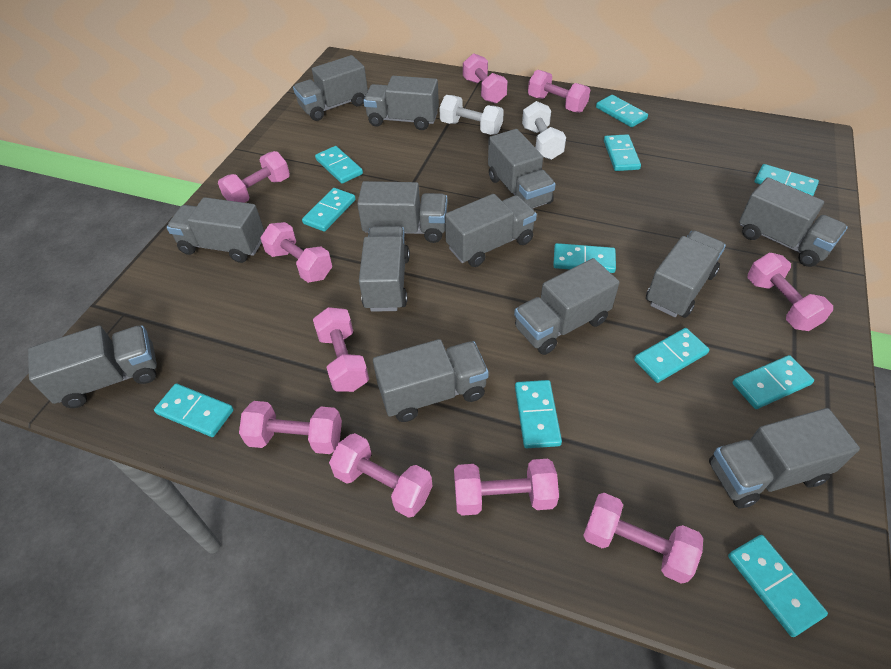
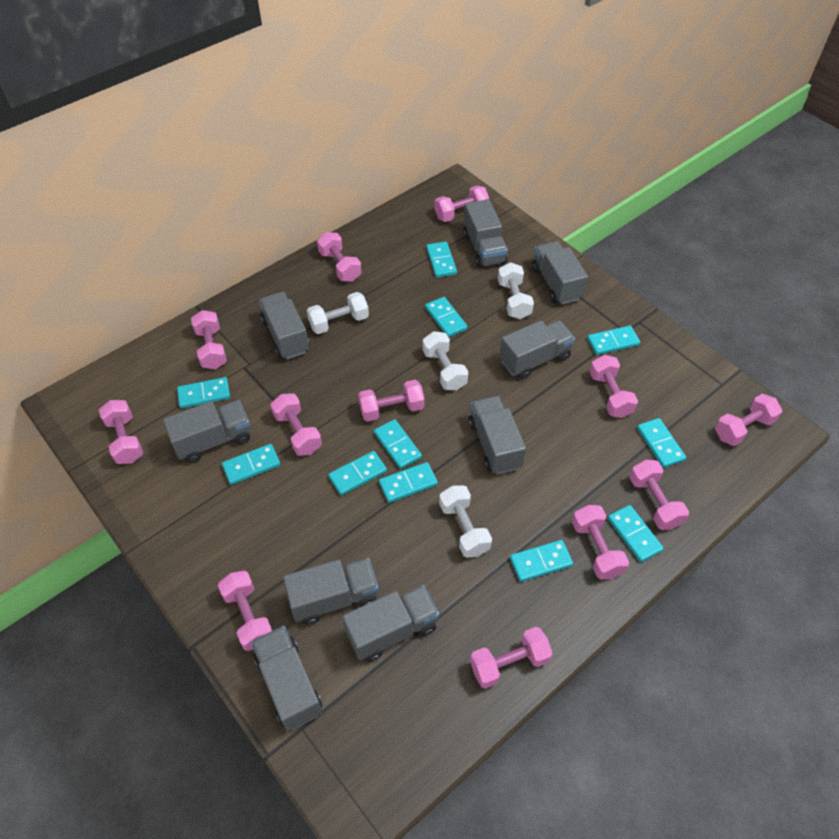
grey truck: 13 -> 9
pink dumbbell: 10 -> 12
white dumbbell: 2 -> 4

